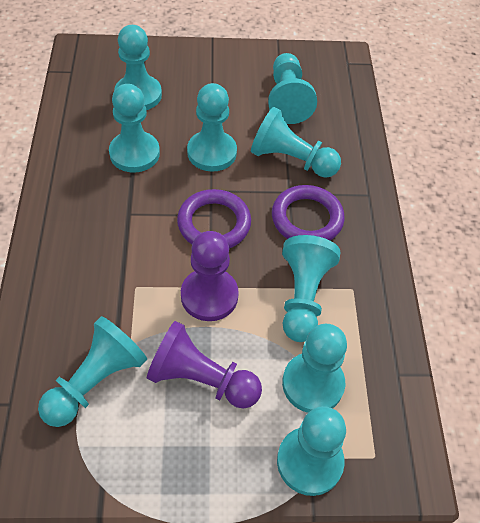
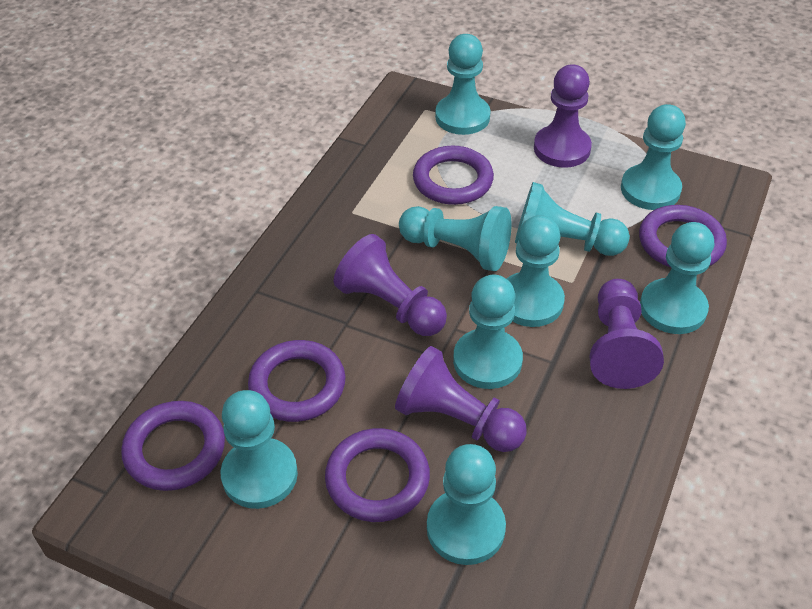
purple pawn: 2 -> 4
purple ring: 2 -> 5

